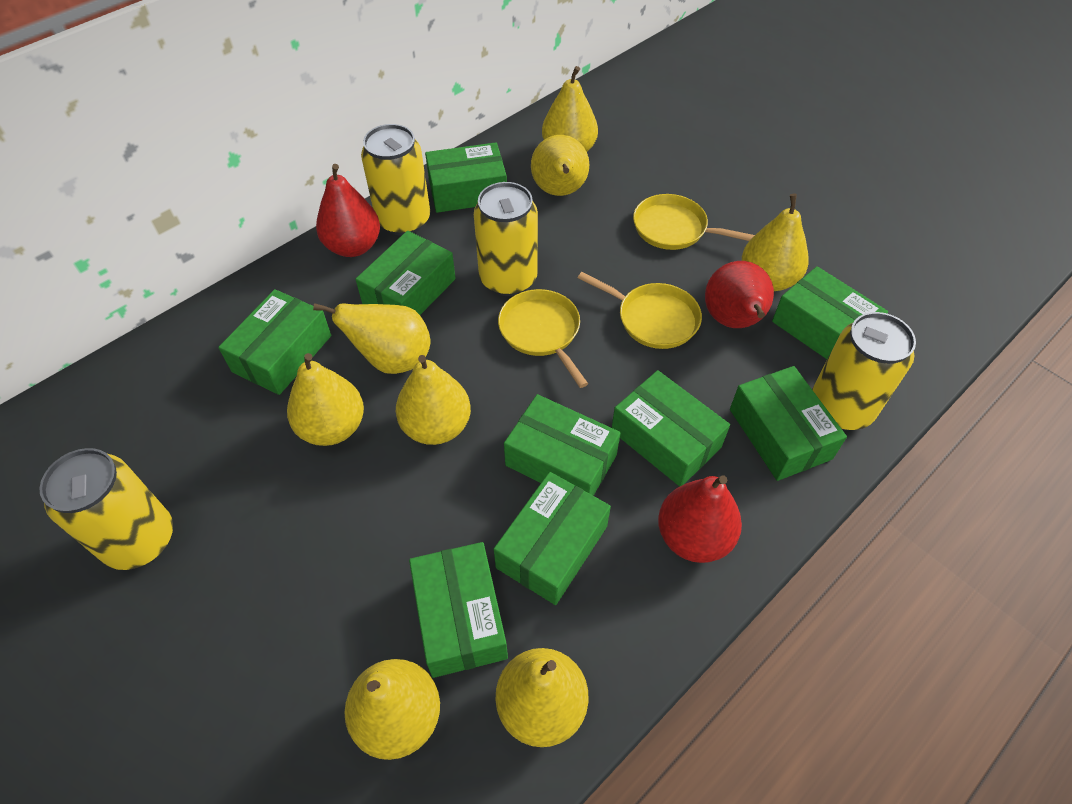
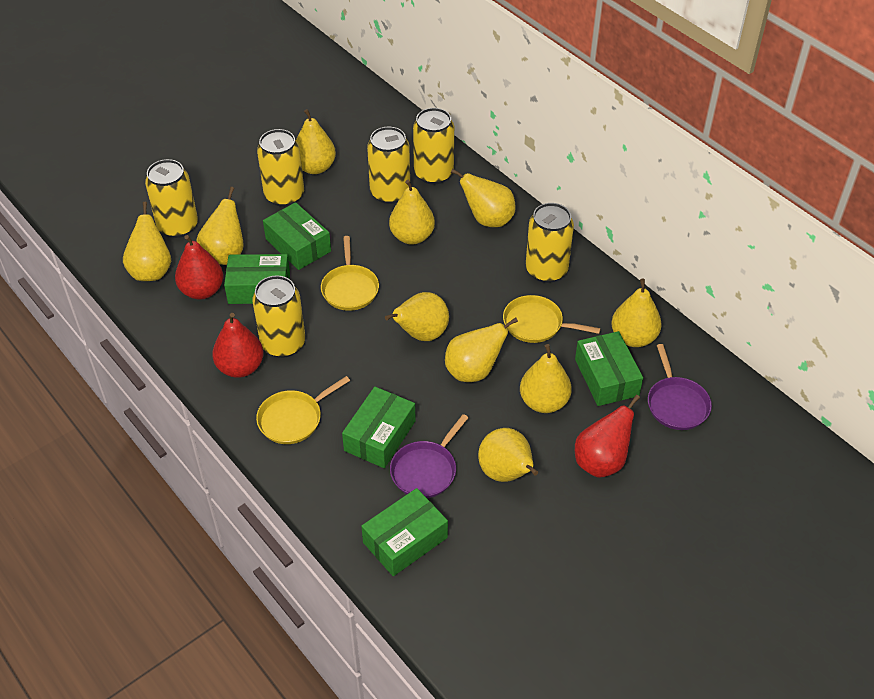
green box: 9 -> 5
purple pan: 0 -> 2
yellow can: 4 -> 6
yellow pear: 8 -> 10

